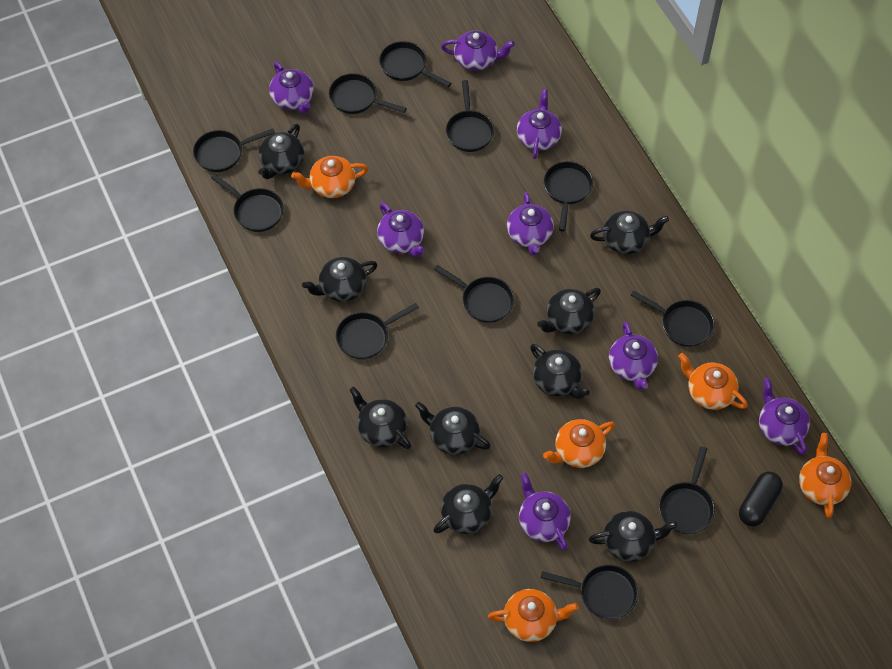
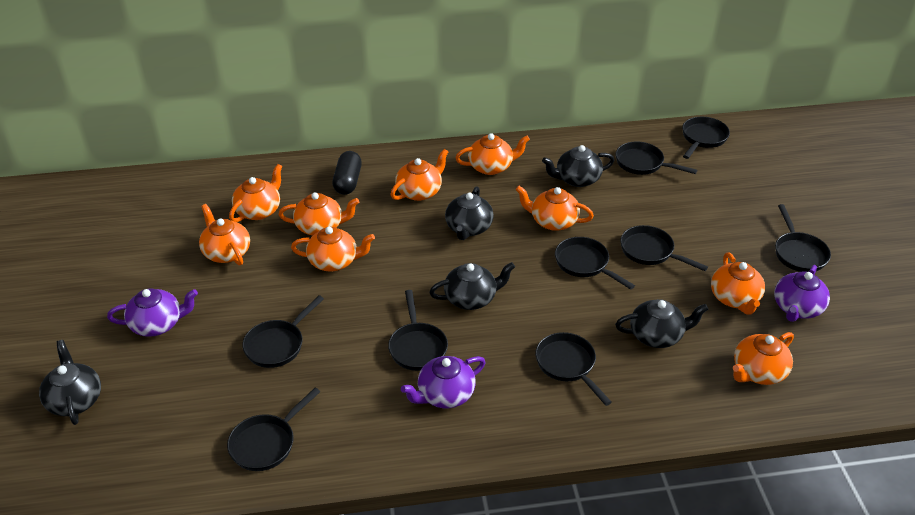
black pan: 11 -> 9
black teapot: 9 -> 5
orange teapot: 5 -> 9
purple teapot: 8 -> 3

